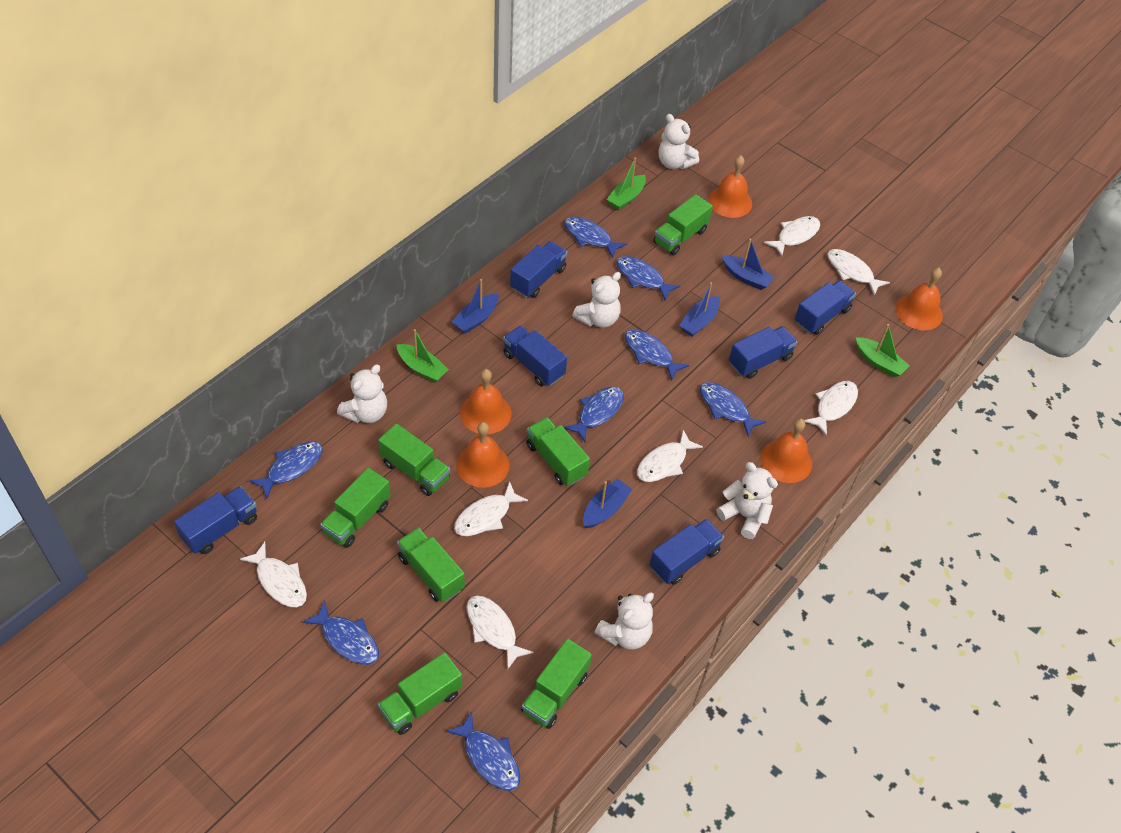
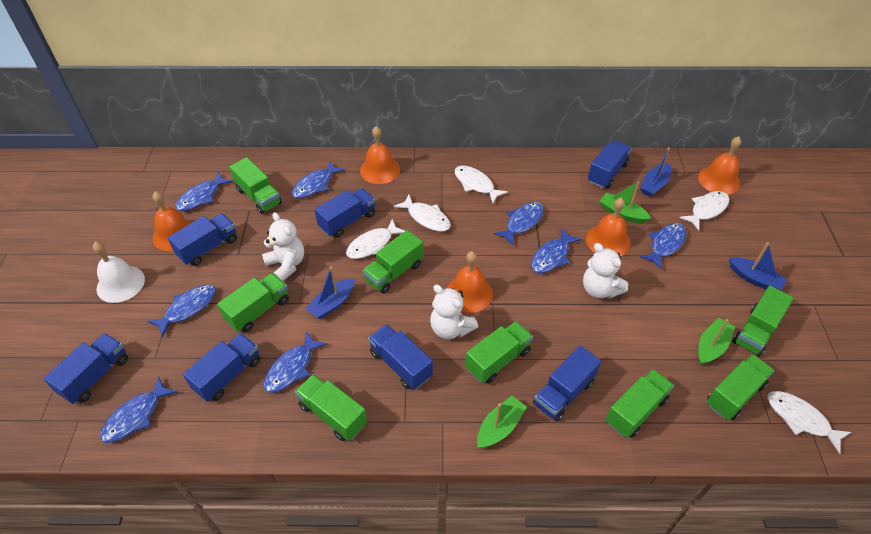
blue boat: 4 -> 3
blue truck: 6 -> 7
green truck: 7 -> 8
white bell: 0 -> 1
white fish: 7 -> 5
white teddy bear: 5 -> 3

